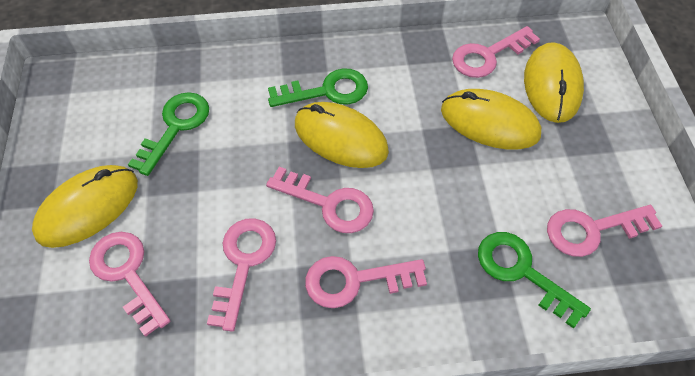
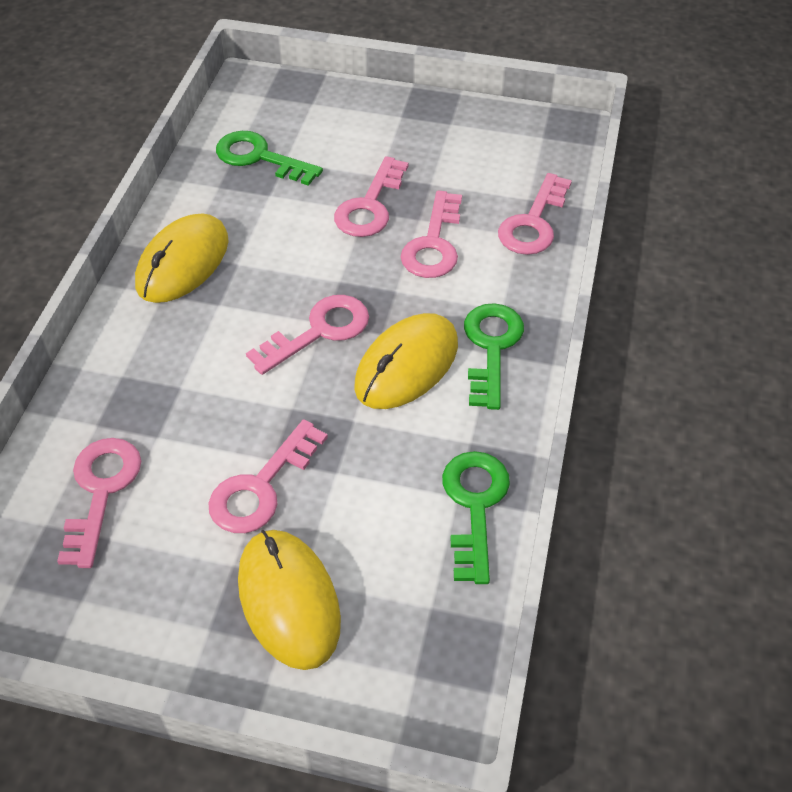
yellow mouse: 4 -> 3

